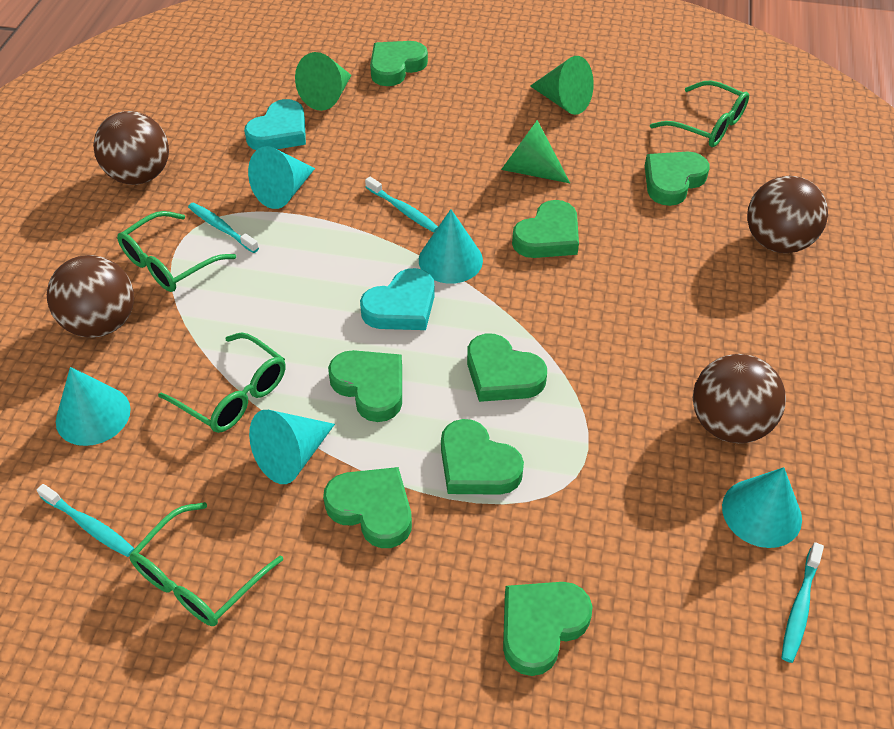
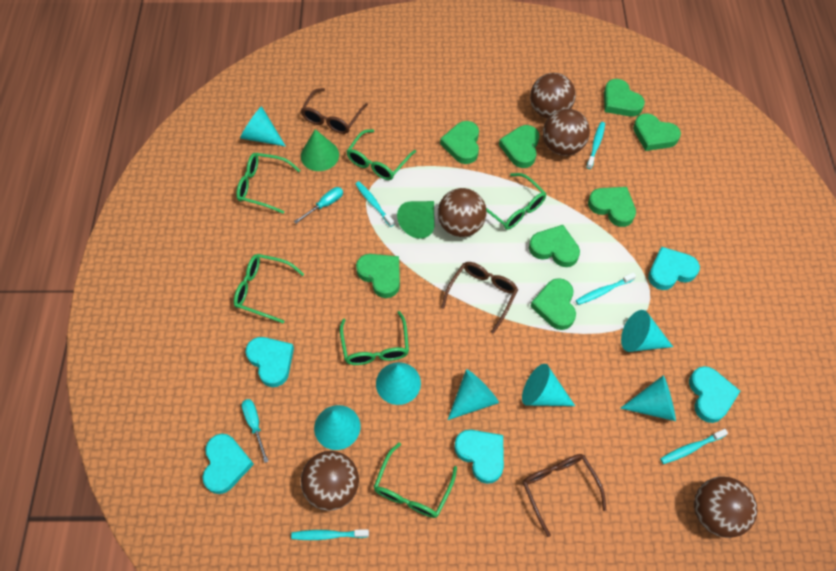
brown ball: 4 -> 5
brown glasses: 0 -> 3
green cone: 3 -> 2
green glasses: 4 -> 6
turquoise cone: 5 -> 7
turquoise heart: 2 -> 5
turquoise screwdriver: 0 -> 2
turquoise toothbrush: 4 -> 5

